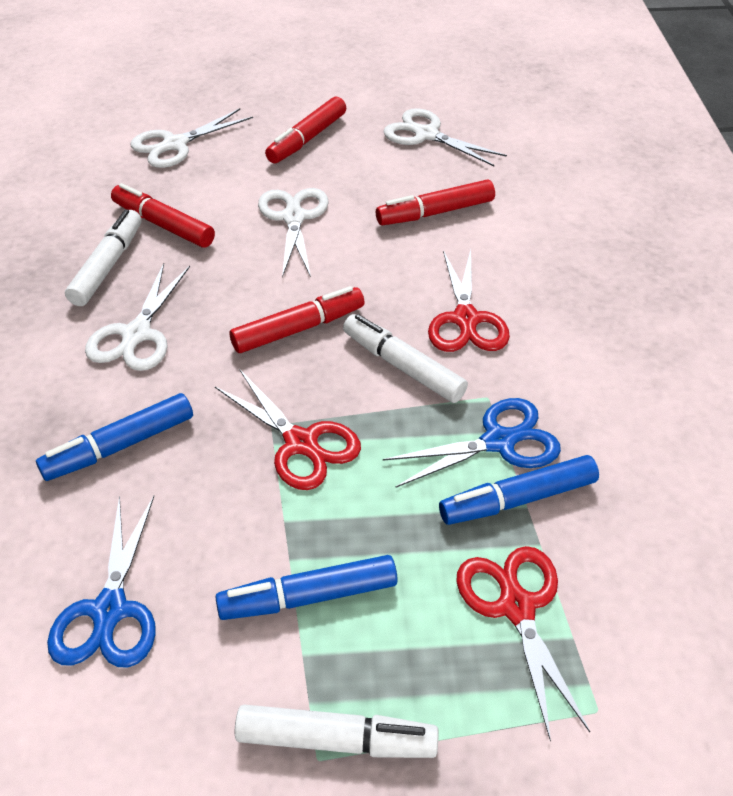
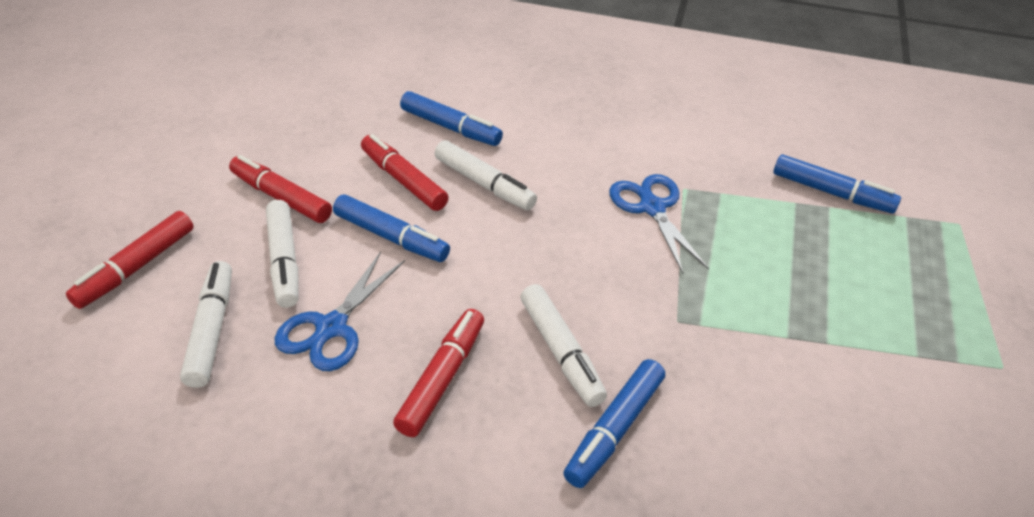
blue marker: 3 -> 4
red scissors: 3 -> 0
white marker: 3 -> 4
white scissors: 4 -> 0

